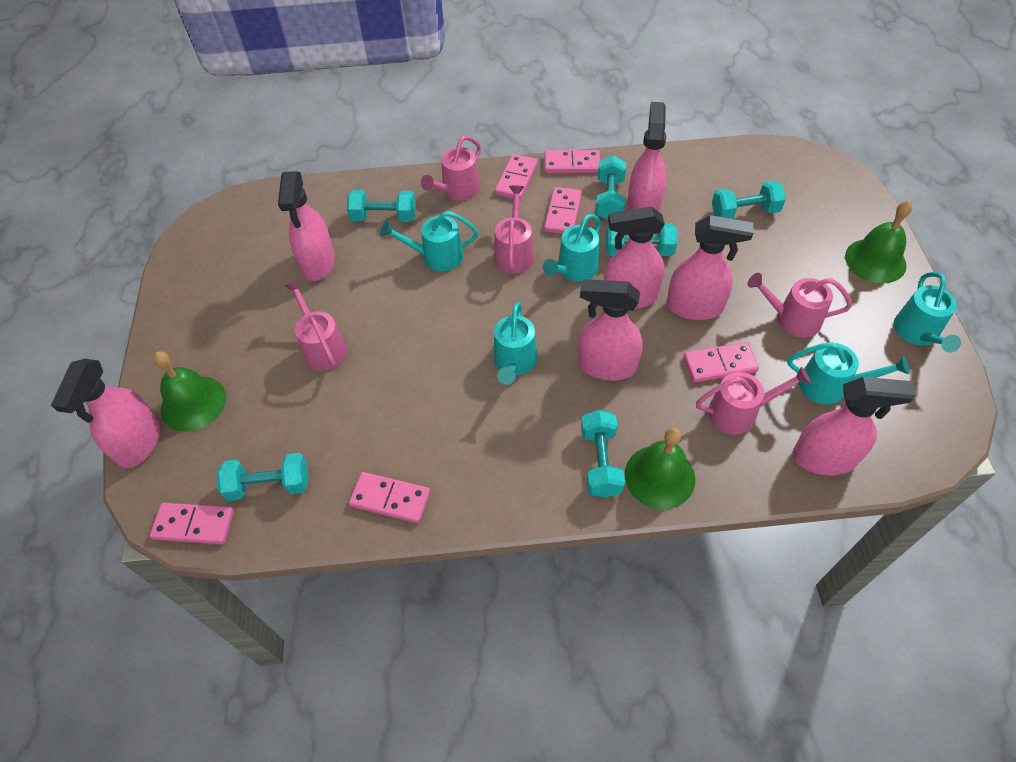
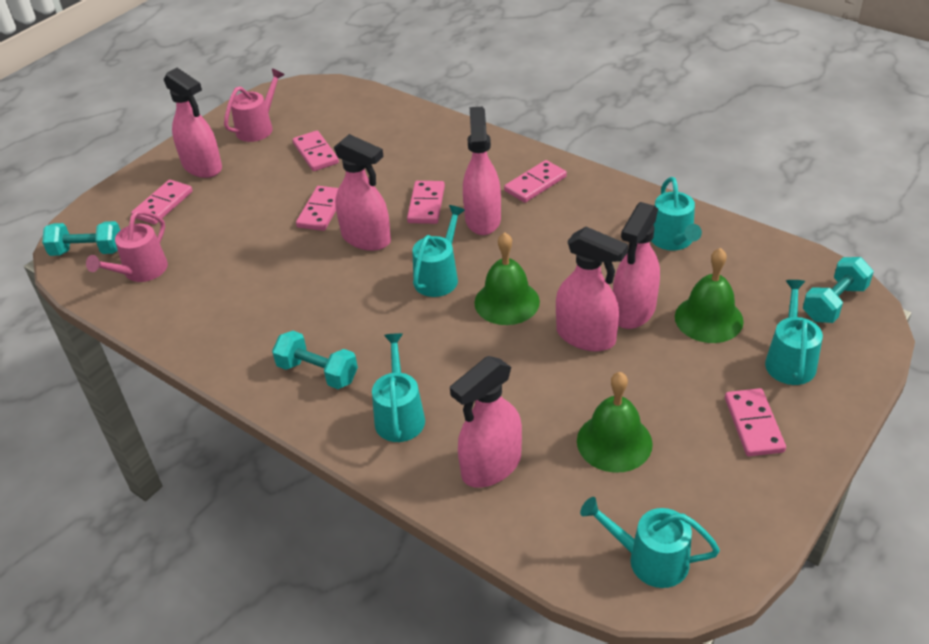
pink spray bottle: 7 -> 6
pink watering can: 5 -> 2
turquoise dumbbell: 6 -> 3

